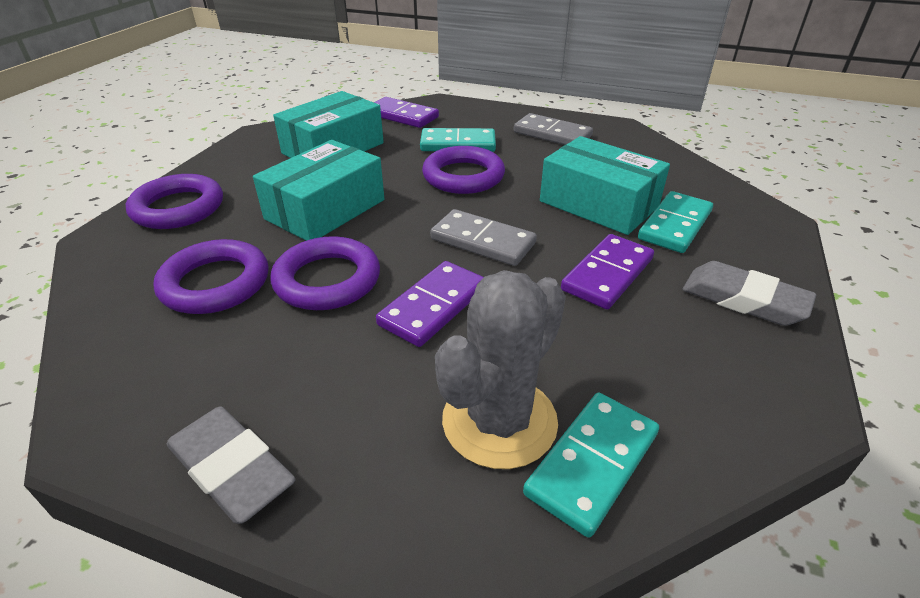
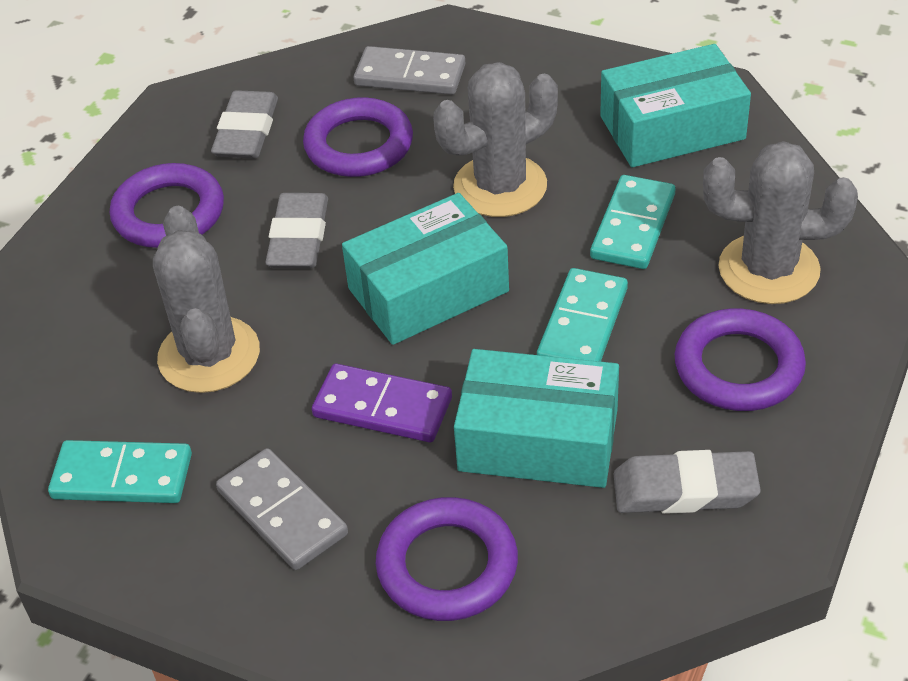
grey cactus: 1 -> 3
grey eraser: 2 -> 3
purple domino: 3 -> 1

